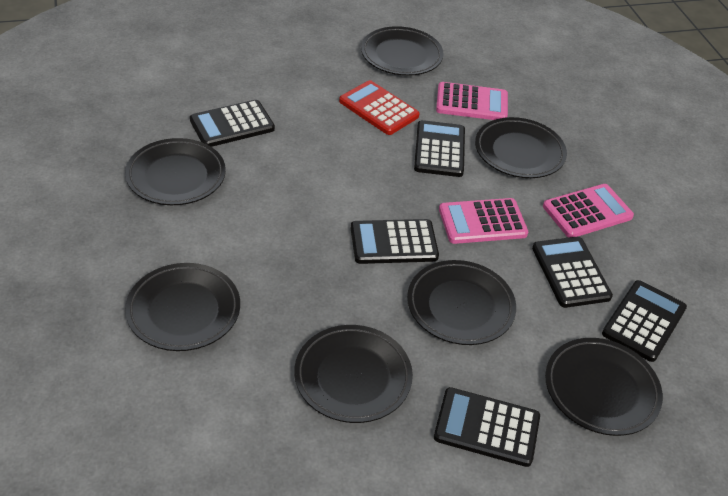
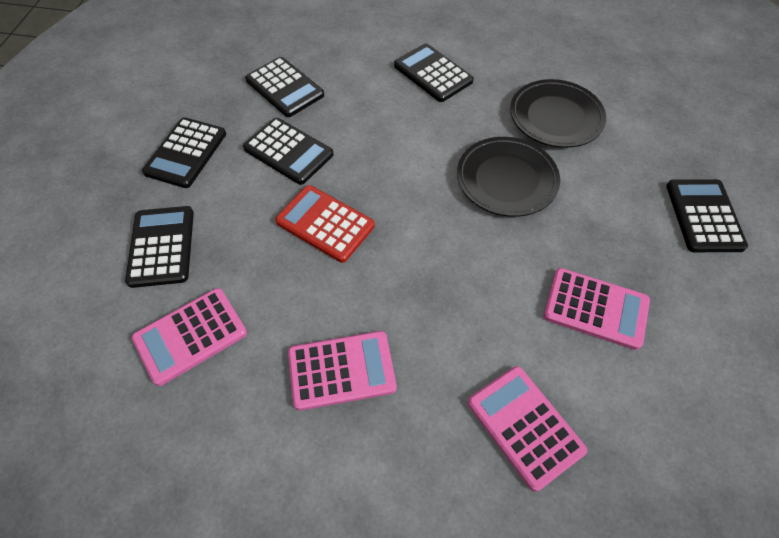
black plate: 7 -> 2
pink calculator: 3 -> 4

